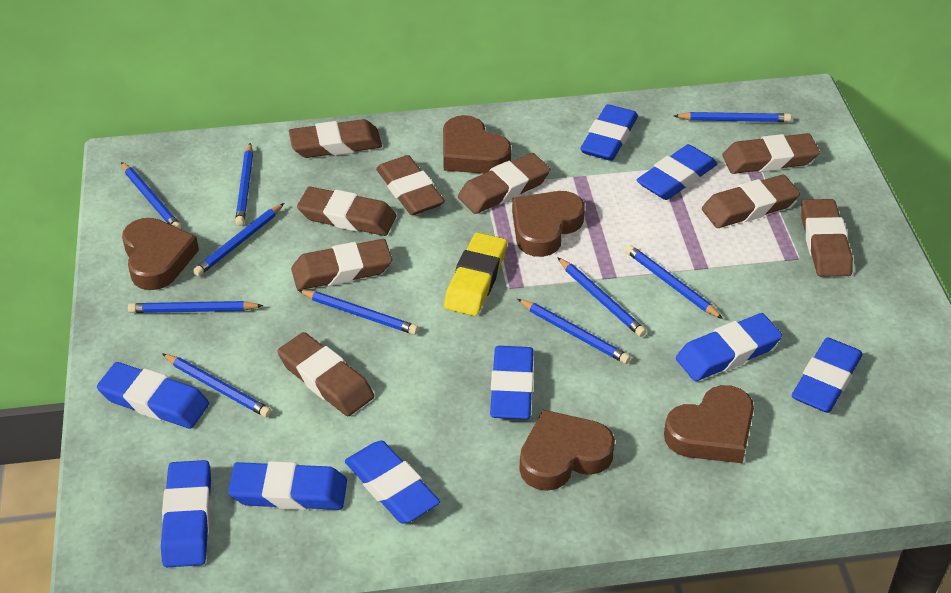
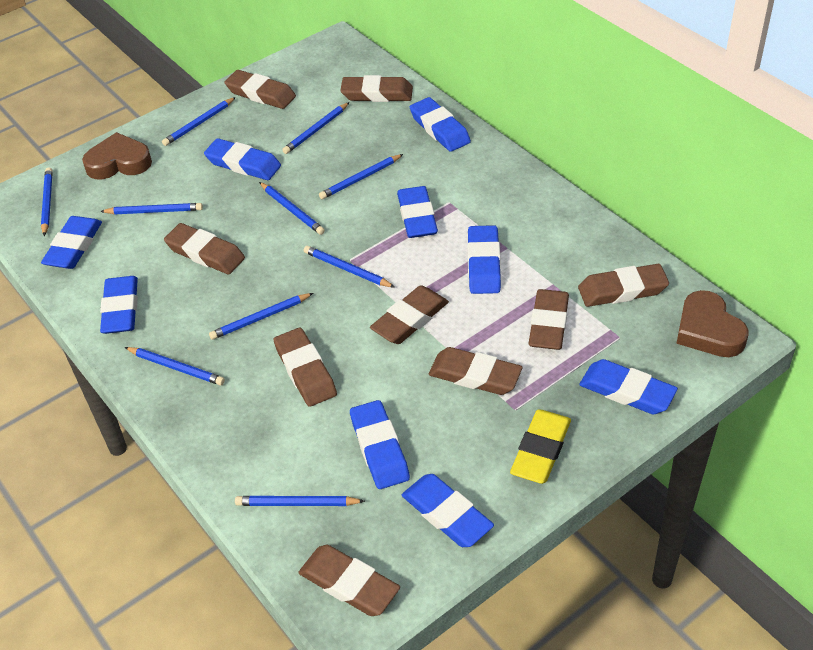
brown heart: 5 -> 2

